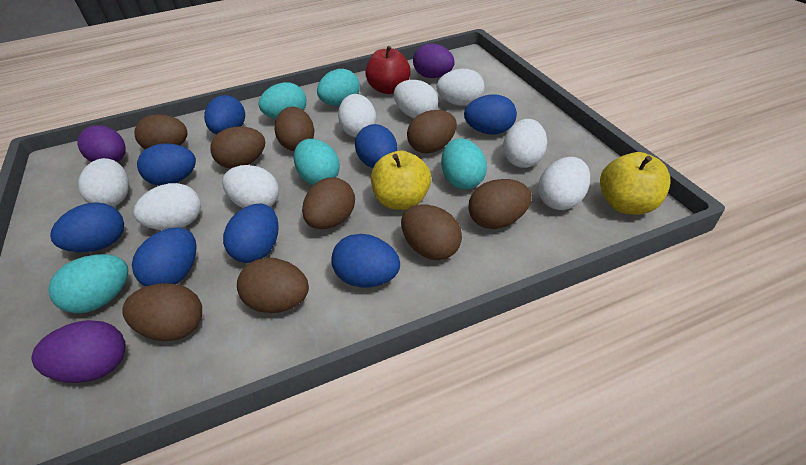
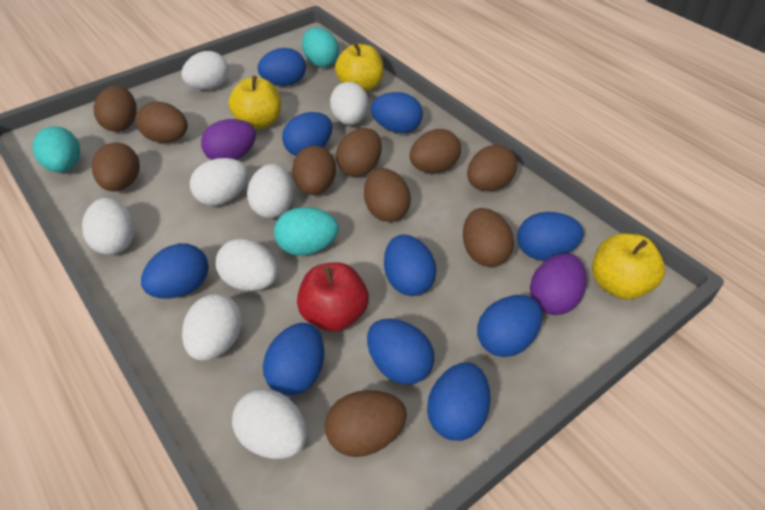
blue egg: 8 -> 10
brown egg: 9 -> 10
purple egg: 3 -> 2
turquoise egg: 5 -> 3
yellow apple: 2 -> 3

